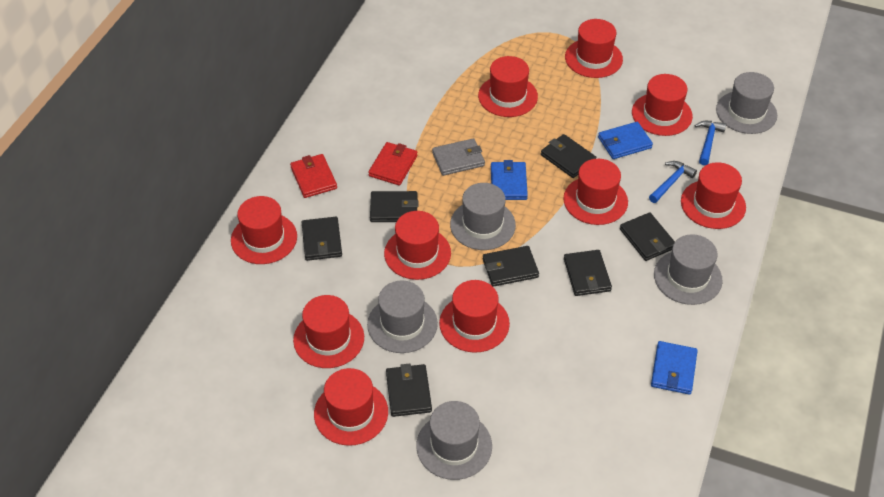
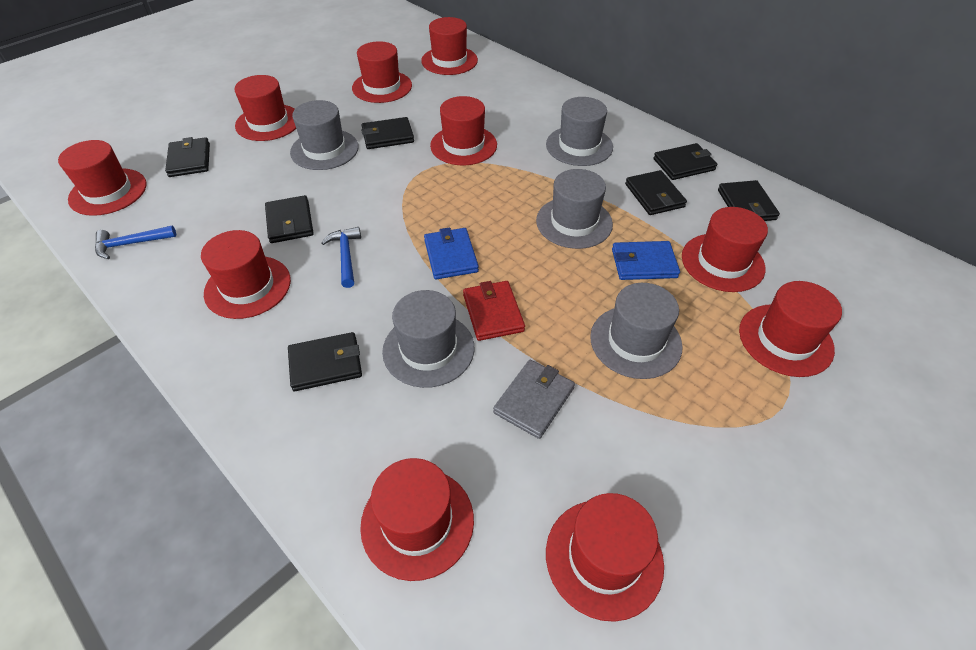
blue wallet: 3 -> 2
red wallet: 2 -> 1

